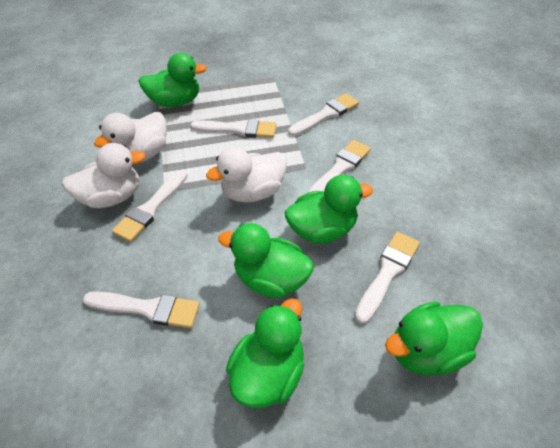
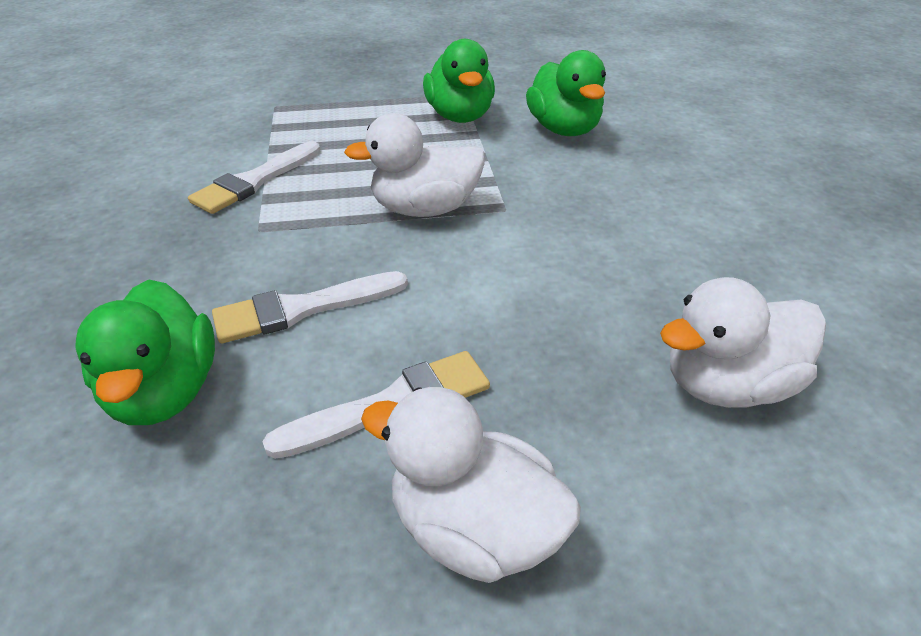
green duck: 5 -> 3
white brush: 6 -> 3

